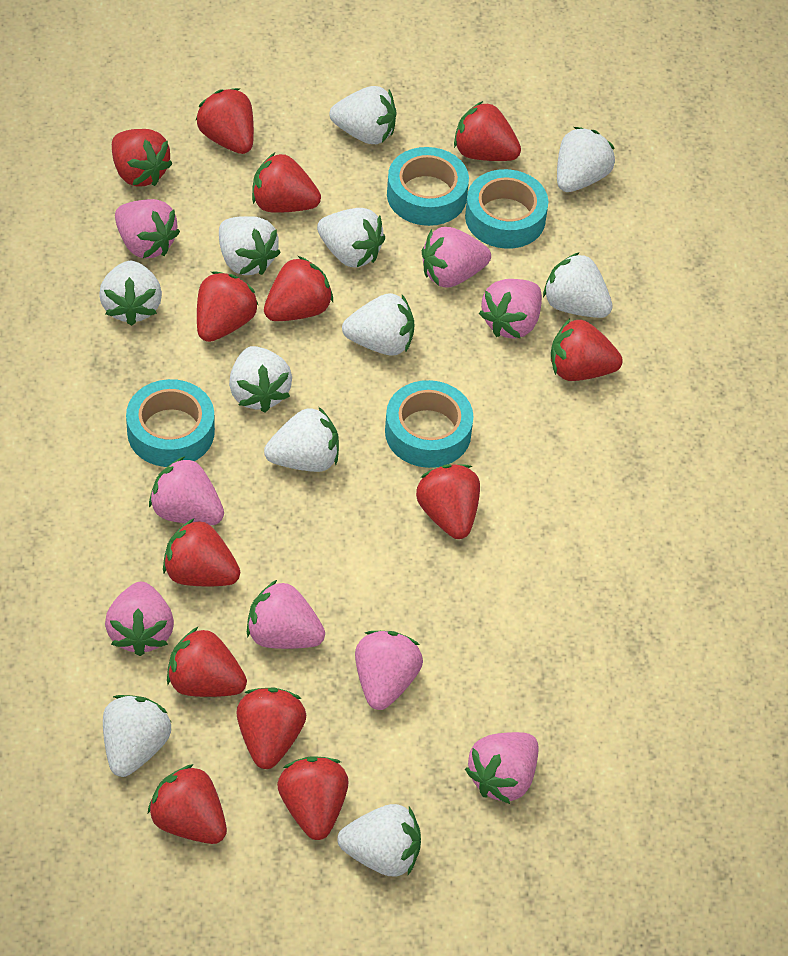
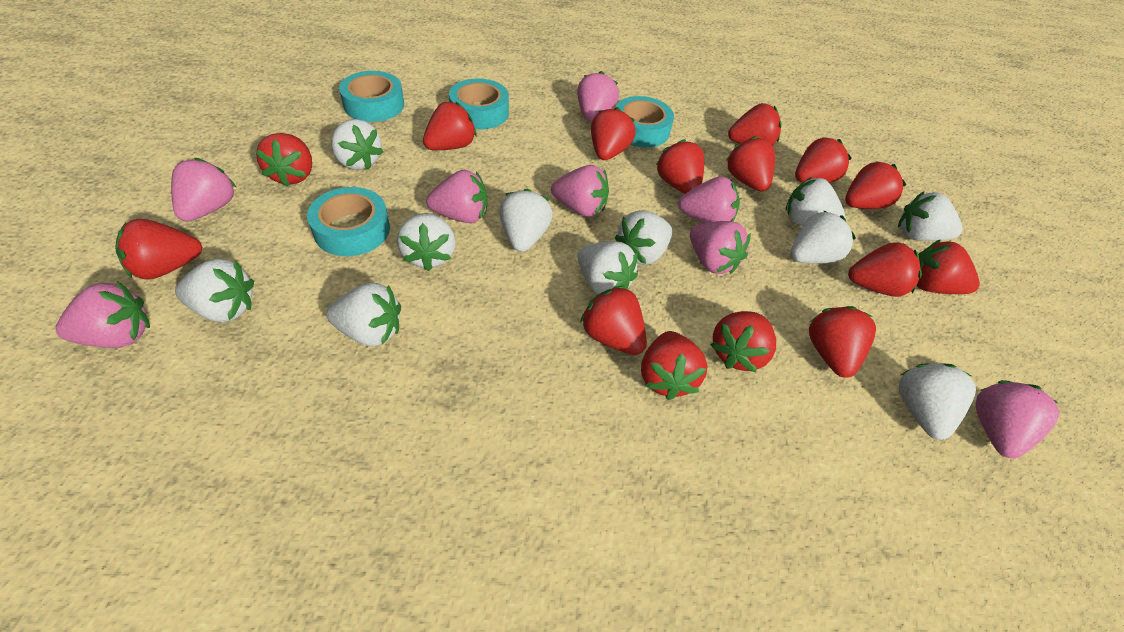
red strawberry: 13 -> 15

